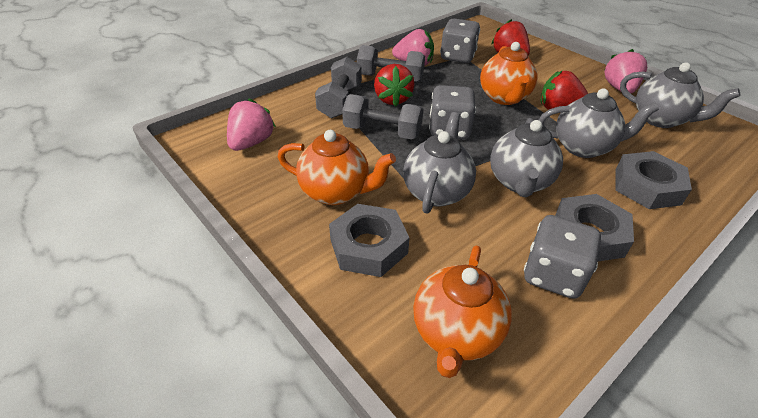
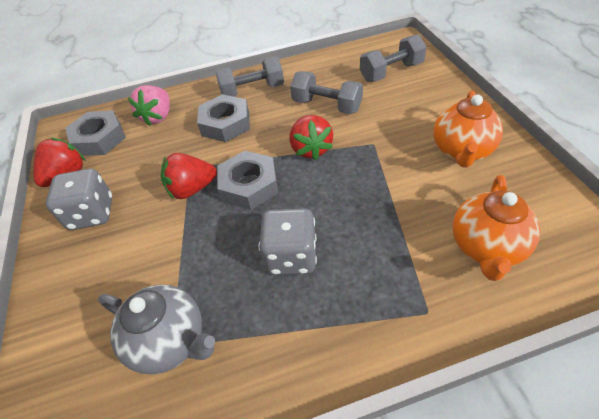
grey dice: 3 -> 2
grey teapot: 4 -> 1
orange teapot: 3 -> 2
pink strawberry: 3 -> 1

